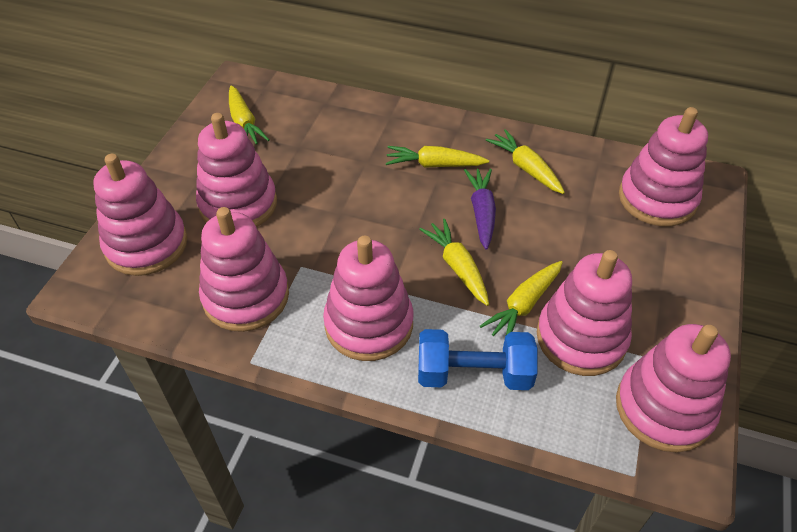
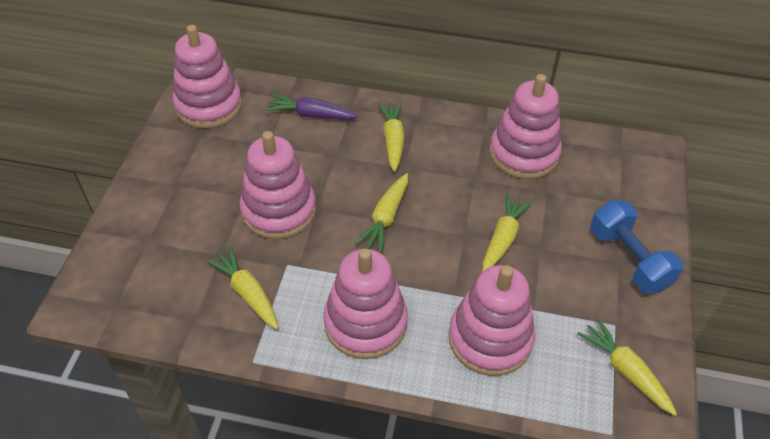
pink stacking toy: 7 -> 5

